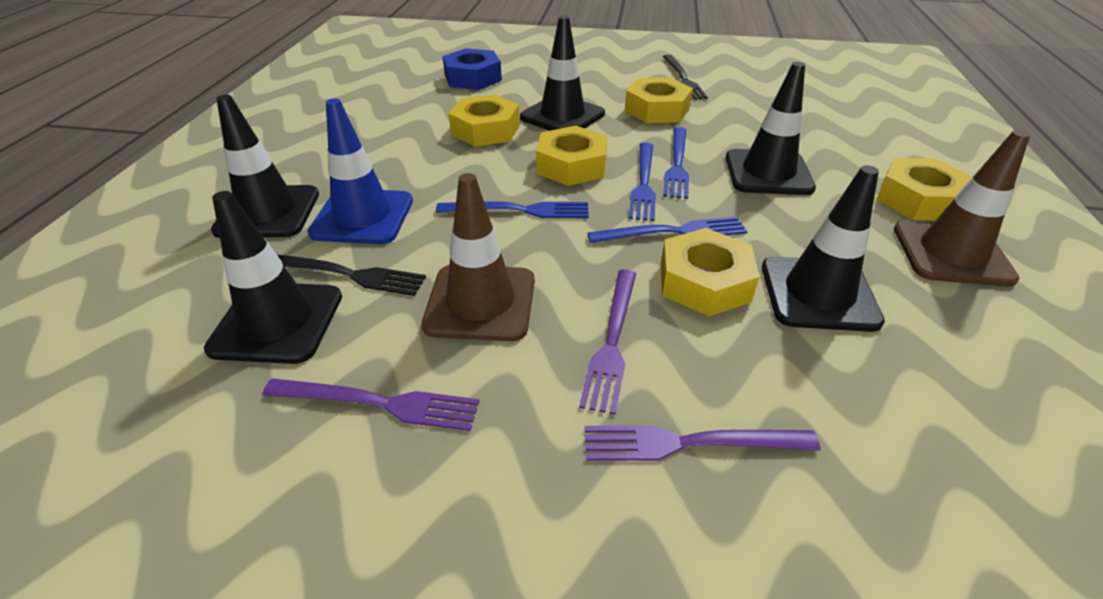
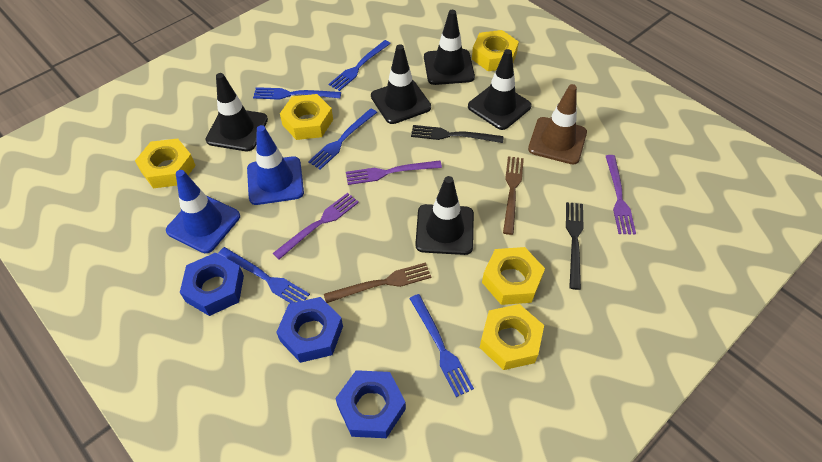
blue fork: 4 -> 5
blue nut: 1 -> 3
blue traffic cone: 1 -> 2
brown fork: 0 -> 2
brown traffic cone: 2 -> 1

